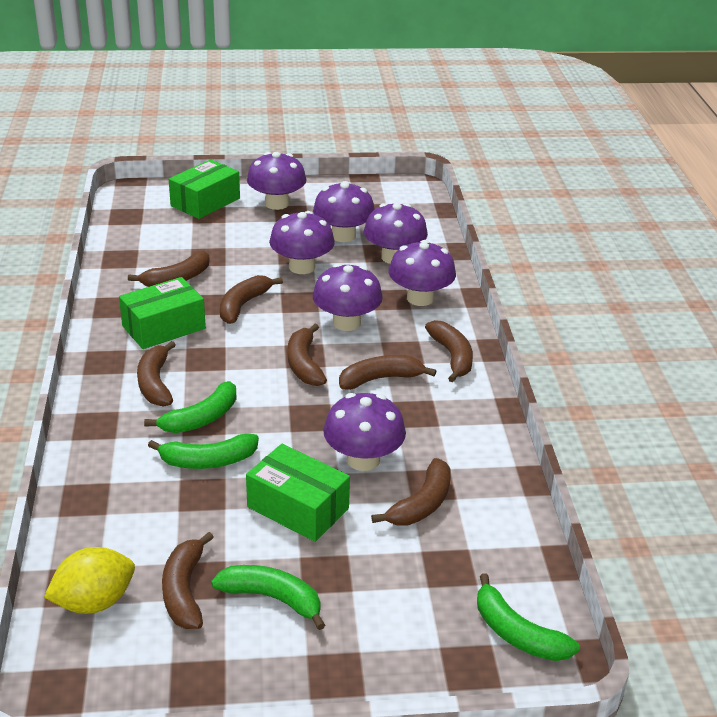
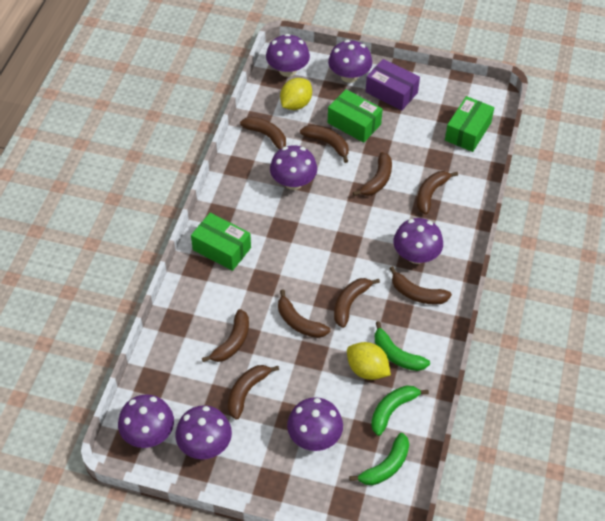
brown banana: 8 -> 9
green banana: 4 -> 3
purple box: 0 -> 1
yellow lemon: 1 -> 2

